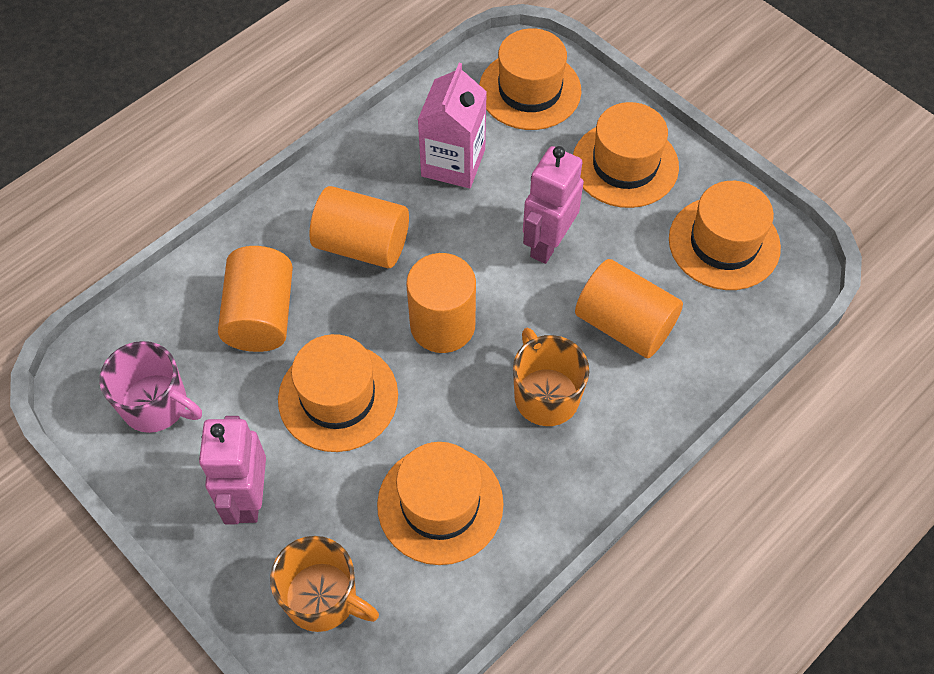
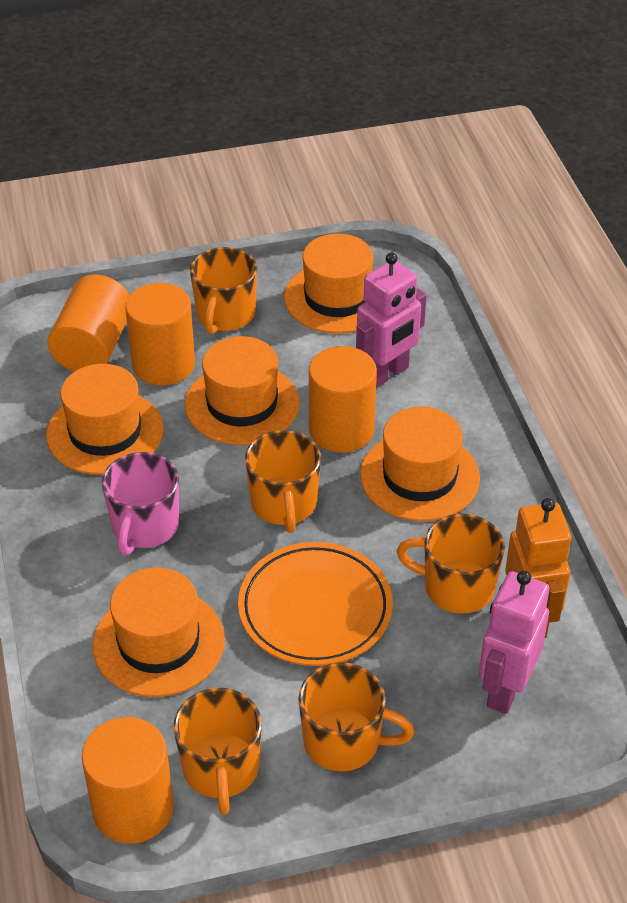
orange mug: 2 -> 5
orange plate: 0 -> 1
orange robot: 0 -> 1
pink carton: 1 -> 0

